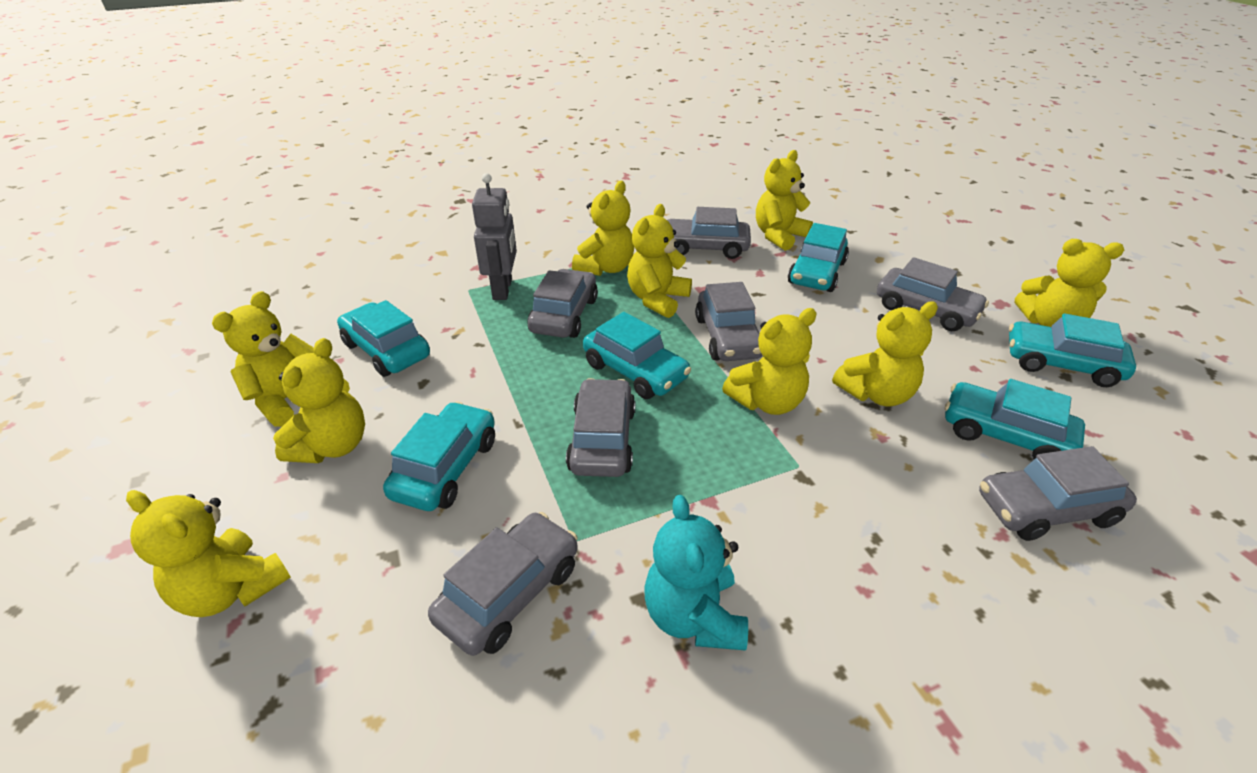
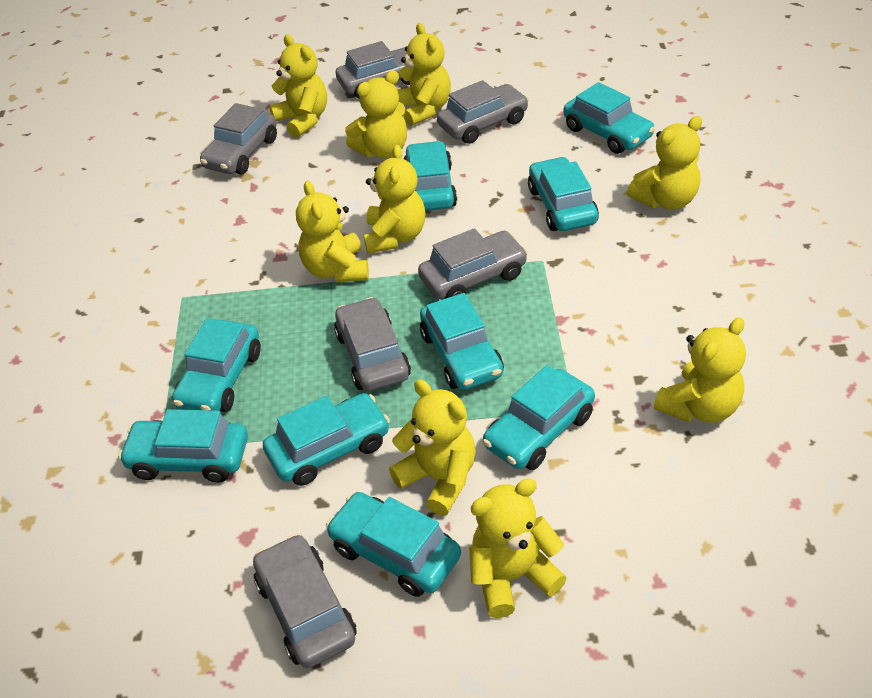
grey car: 7 -> 6
grey robot: 1 -> 0
turquoise car: 6 -> 9
turquoise teddy bear: 1 -> 0

